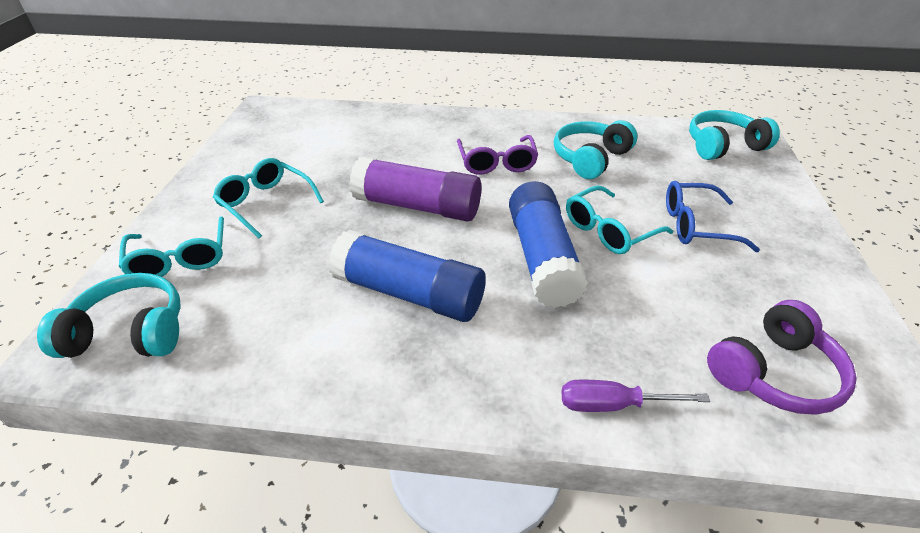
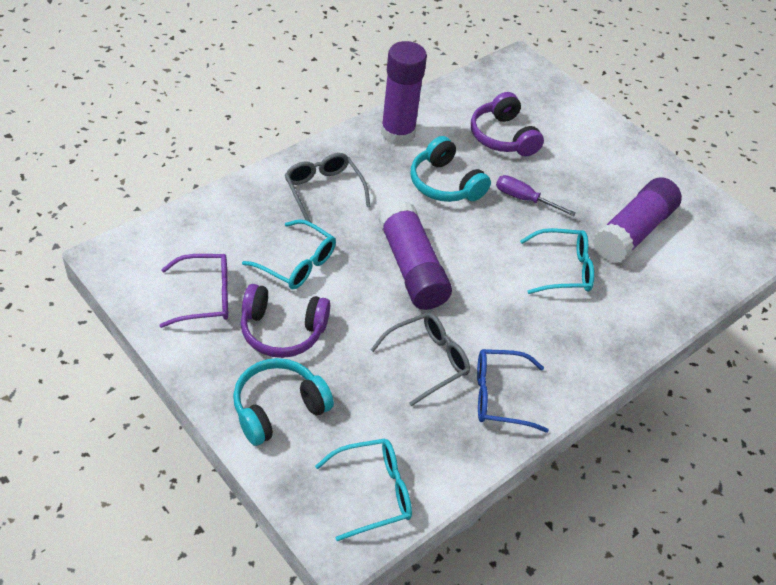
blue glue stick: 2 -> 0
grey glasses: 0 -> 2
purple glue stick: 1 -> 3
purple headphones: 1 -> 2
turquoise headphones: 3 -> 2

